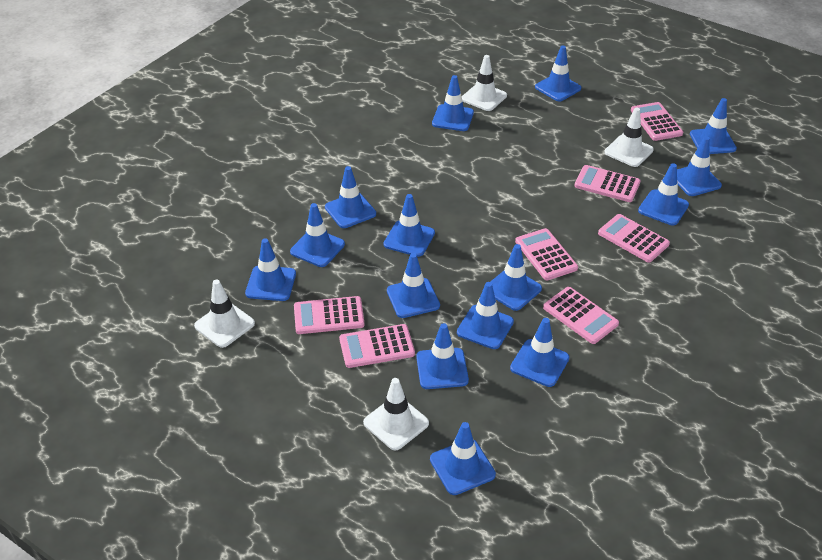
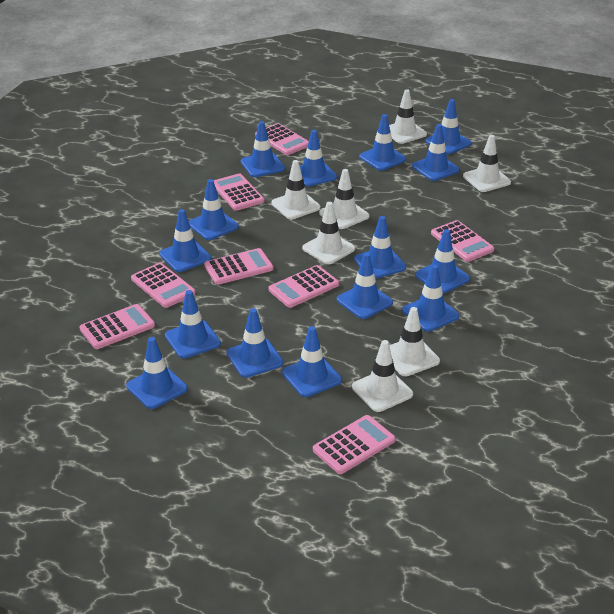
pink calculator: 7 -> 8
white traffic cone: 4 -> 7

